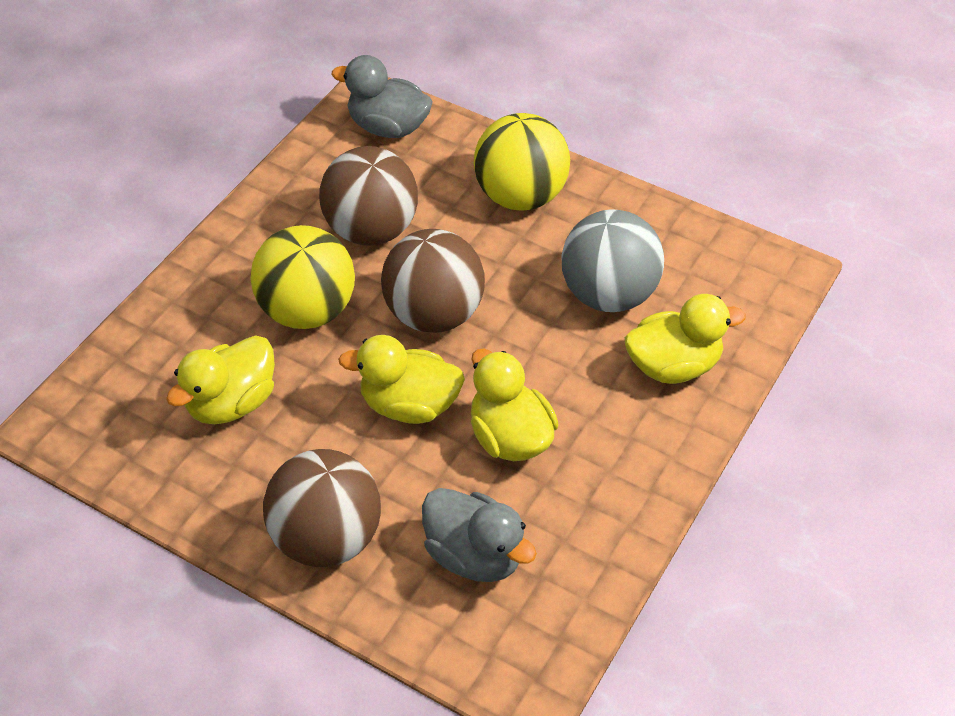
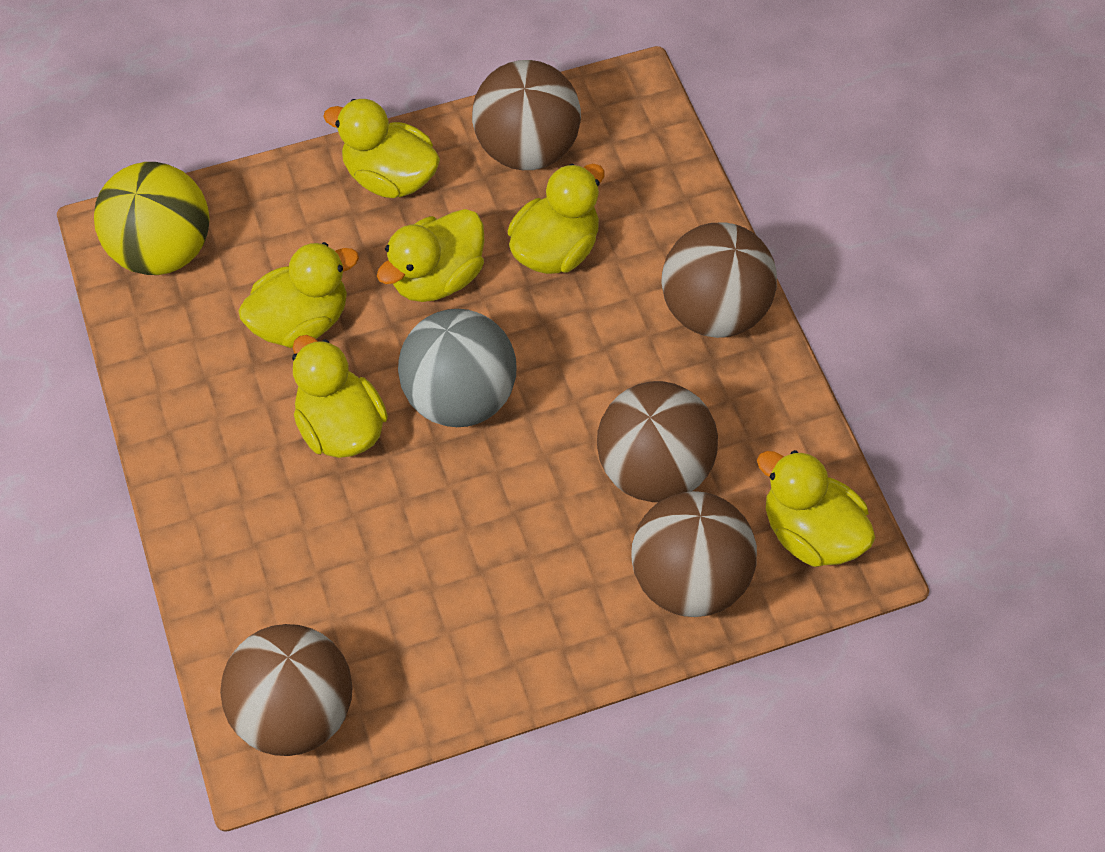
brown ball: 3 -> 5
grey duck: 2 -> 0
yellow ball: 2 -> 1
yellow duck: 4 -> 6

